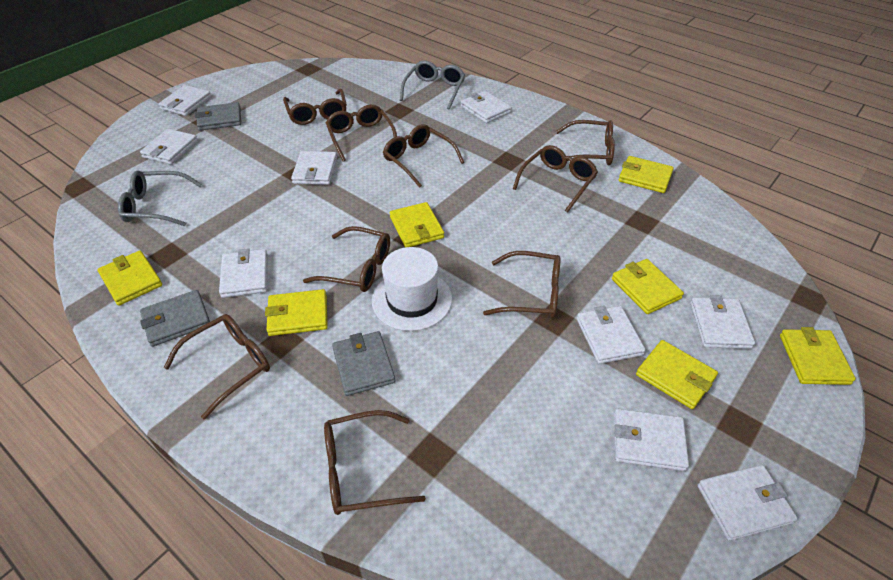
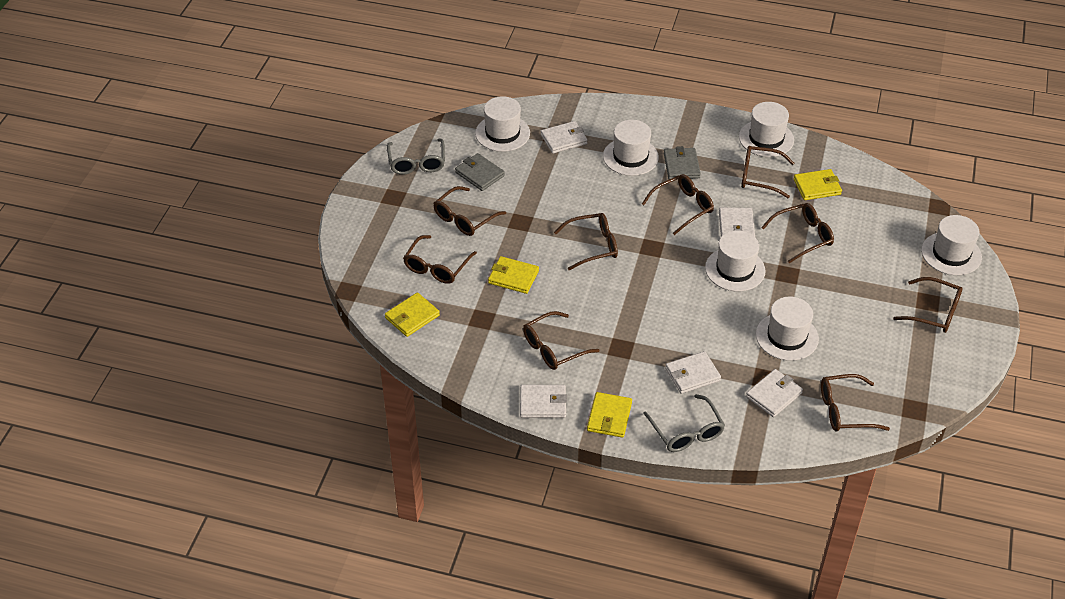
grey wallet: 3 -> 2
white hat: 1 -> 6
white wallet: 9 -> 5
yellow wallet: 7 -> 4

